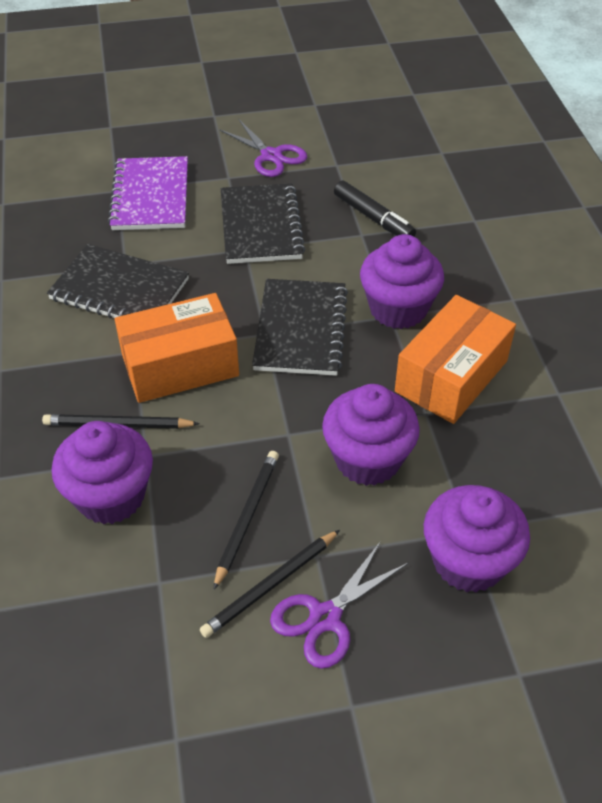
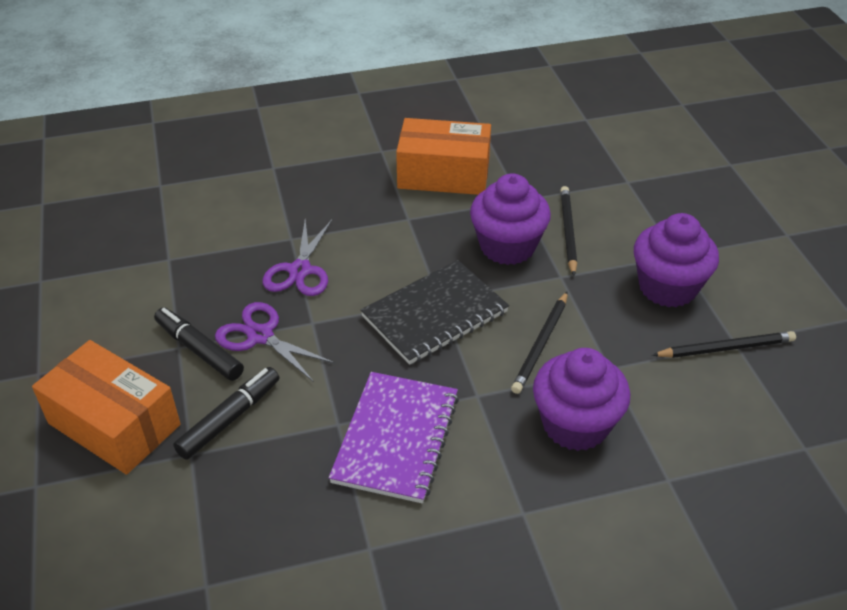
black marker: 1 -> 2
black notebook: 3 -> 1
purple cupcake: 4 -> 3

